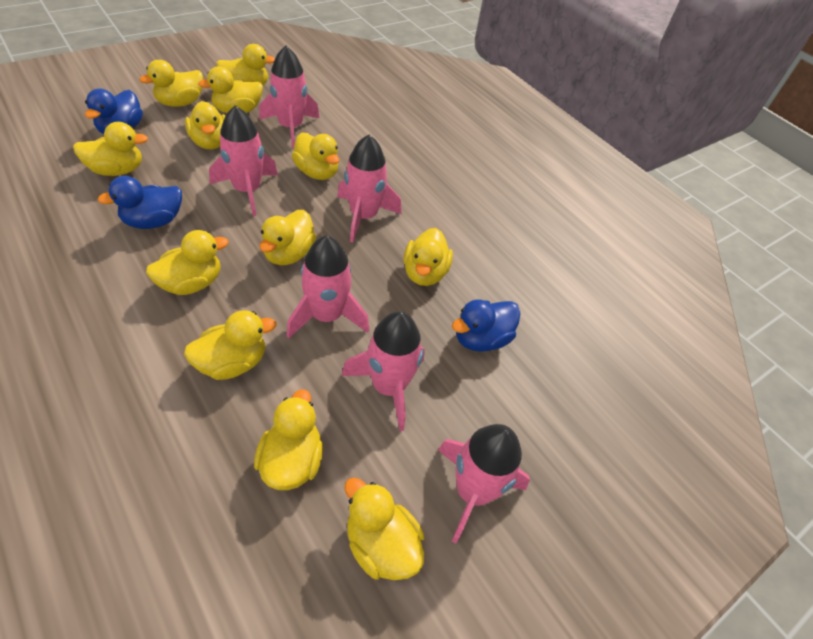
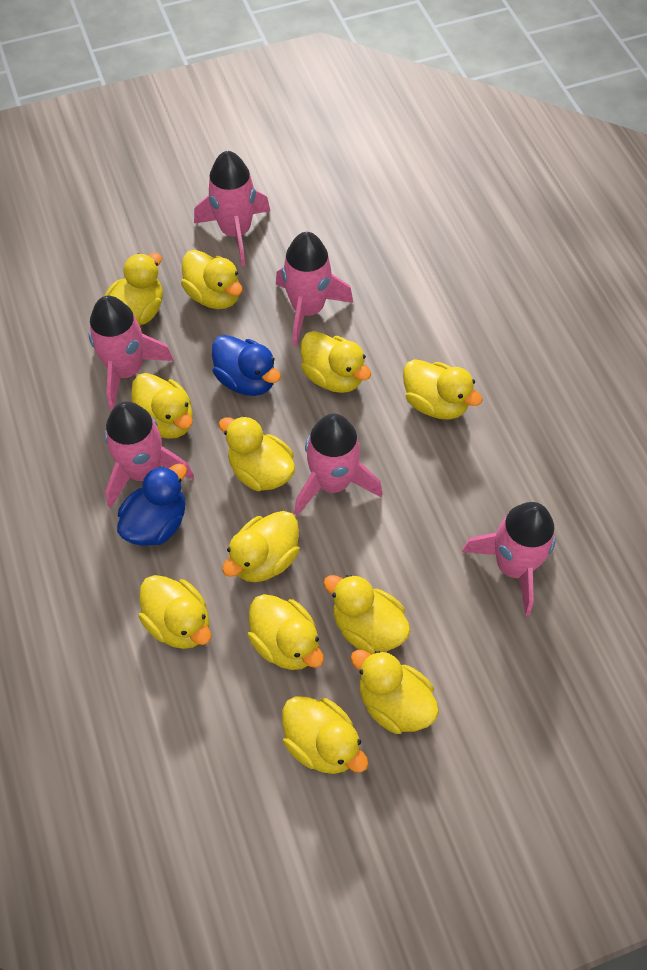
blue duck: 3 -> 2

